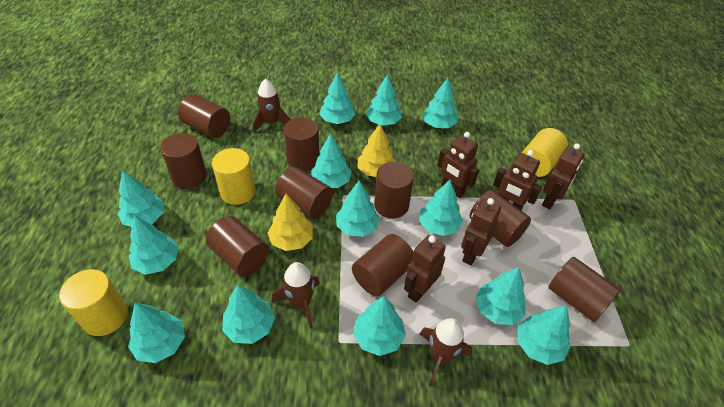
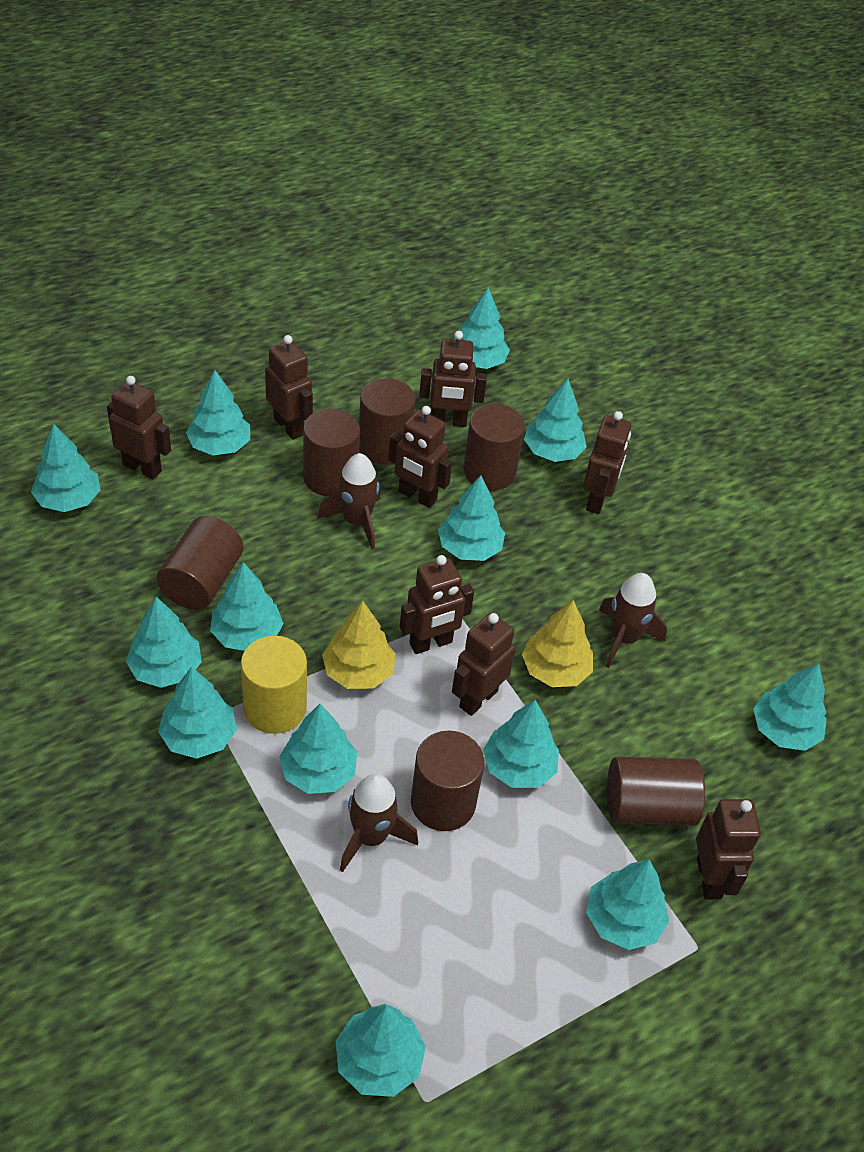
brown cylinder: 9 -> 6
brown robot: 5 -> 8
yellow cylinder: 3 -> 1

